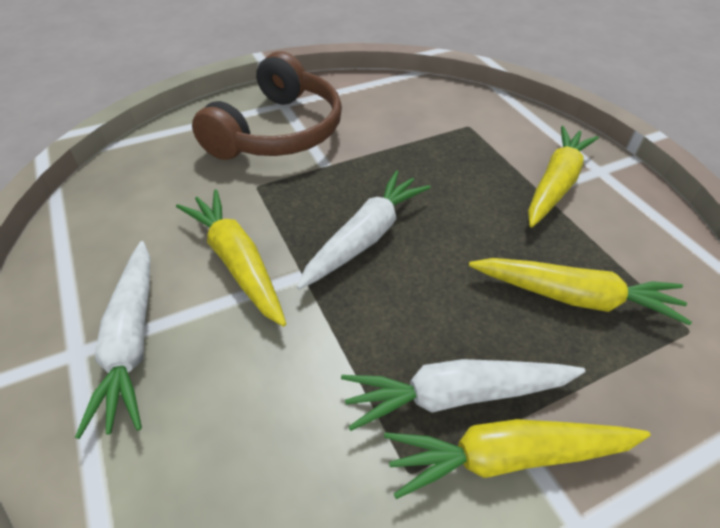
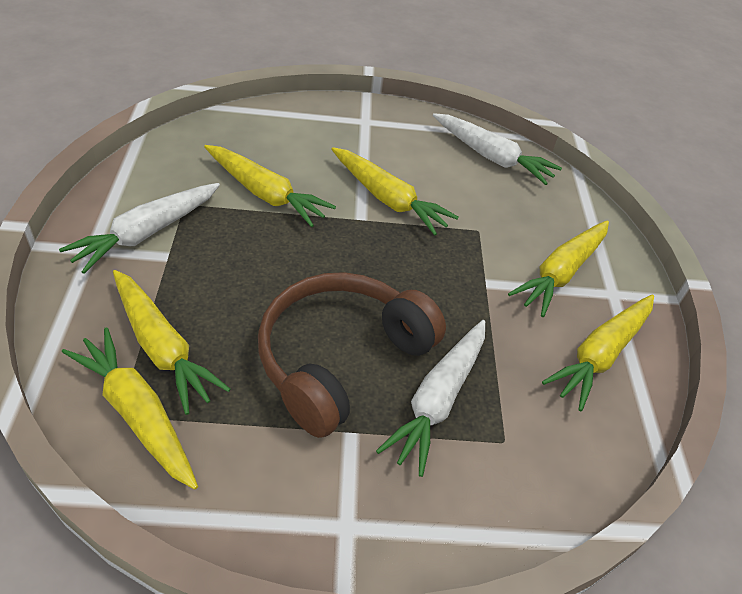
yellow carrot: 4 -> 6

